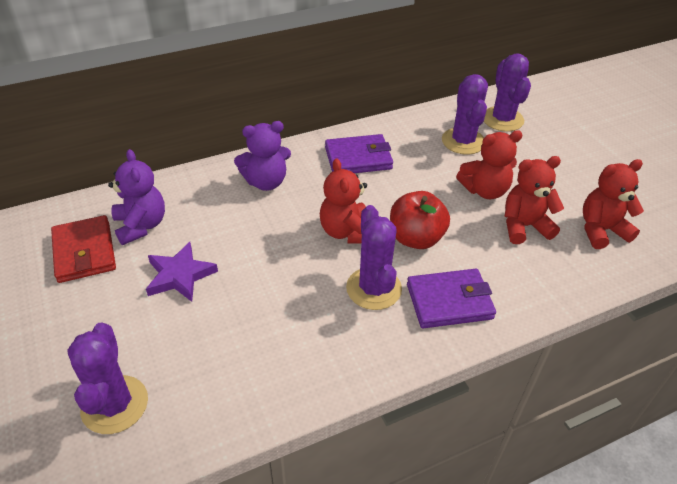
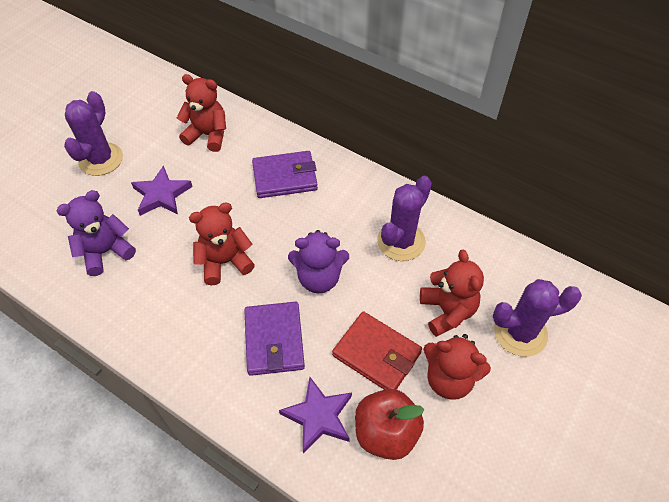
purple cactus: 4 -> 3
purple star: 1 -> 2

